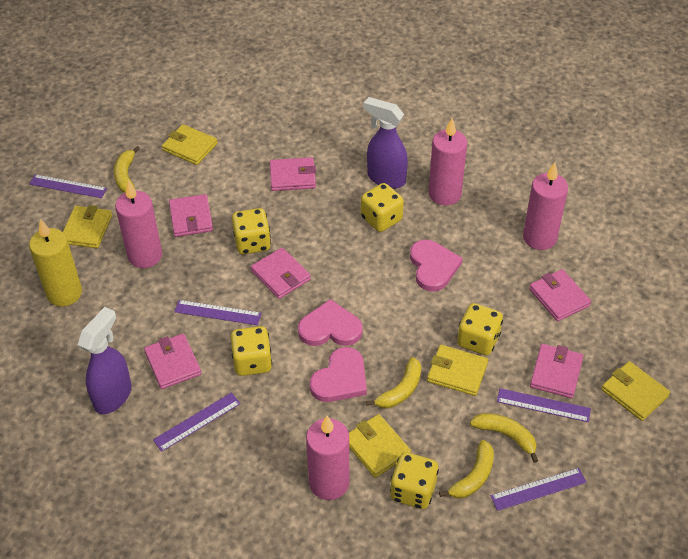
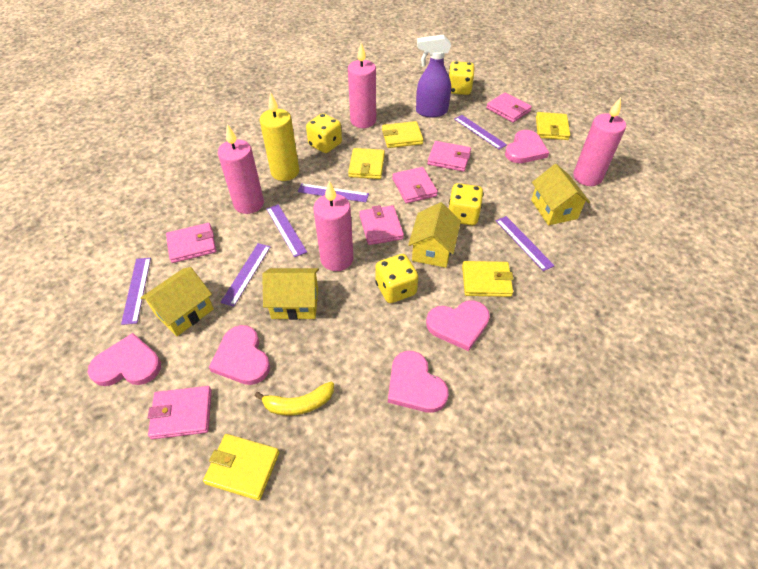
pink heart: 3 -> 5
purple ruler: 5 -> 6
purple spray bottle: 2 -> 1
yellow banana: 4 -> 1
yellow dice: 5 -> 4
yellow house: 0 -> 4

